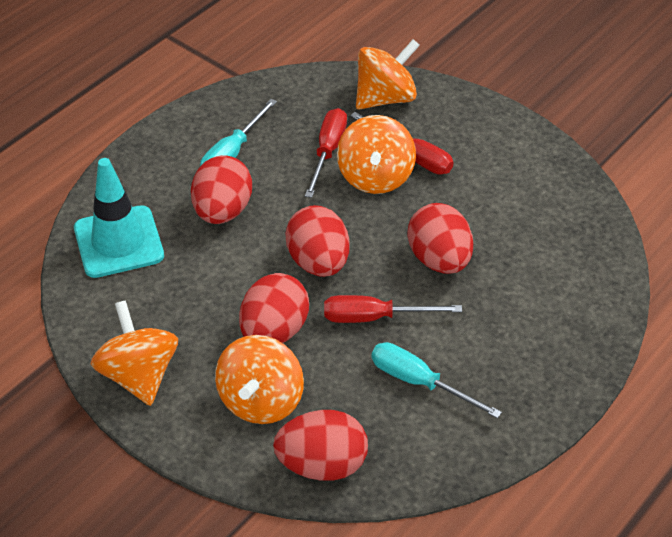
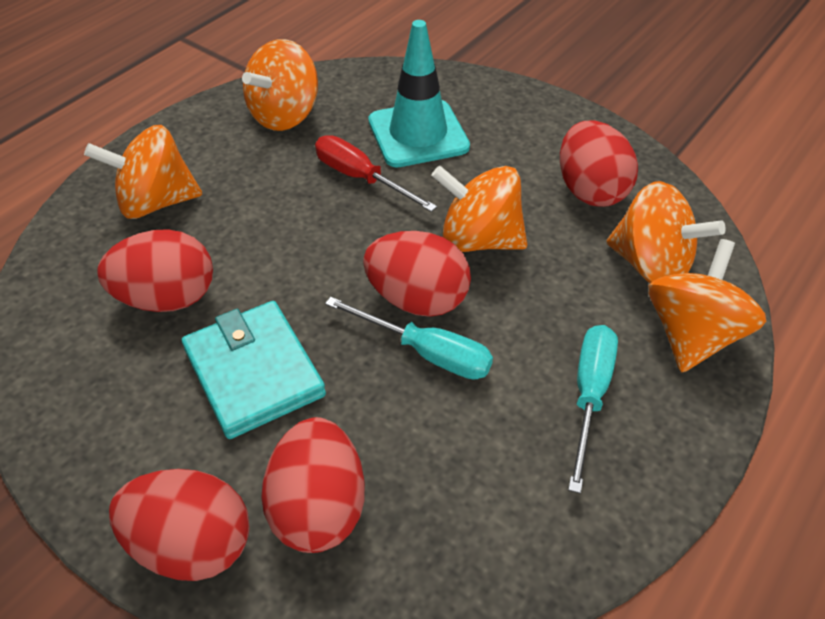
orange spinning top: 4 -> 5
red screwdriver: 3 -> 1
turquoise wallet: 0 -> 1

